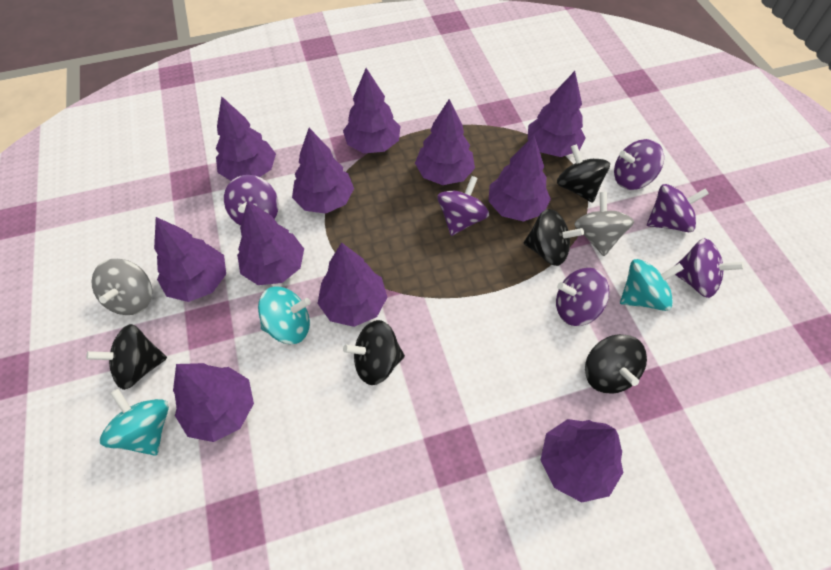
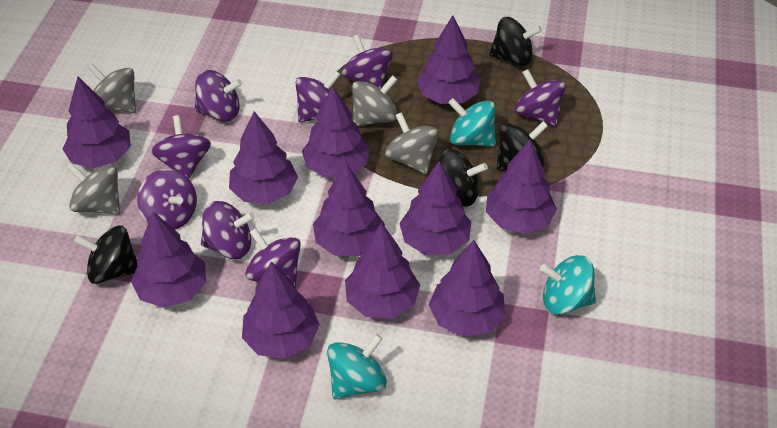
black spinning top: 5 -> 4
grey spinning top: 2 -> 4
purple spinning top: 6 -> 8

